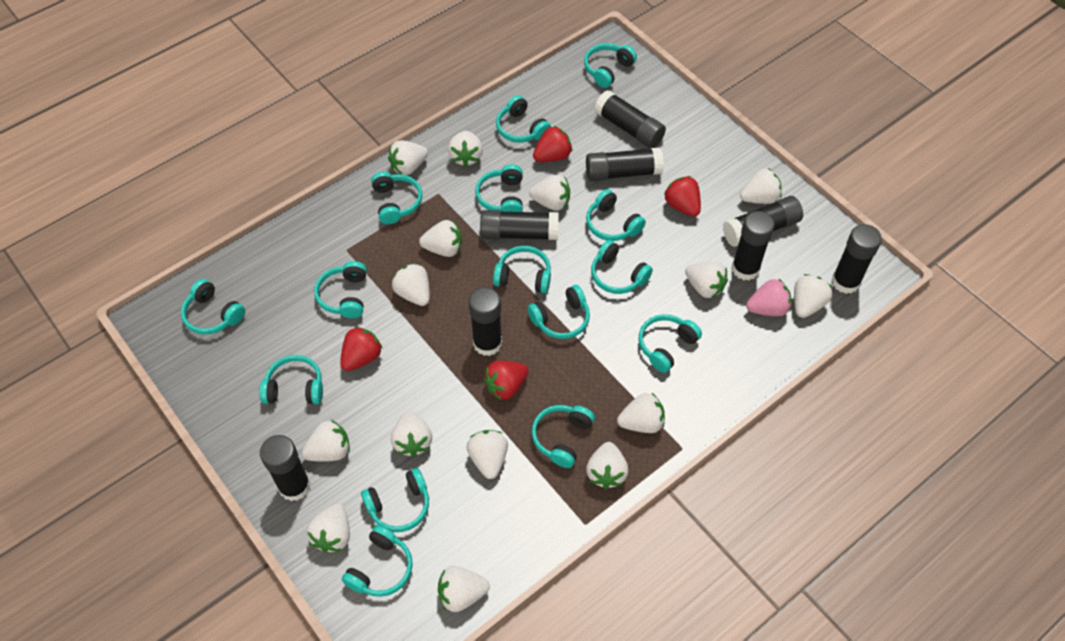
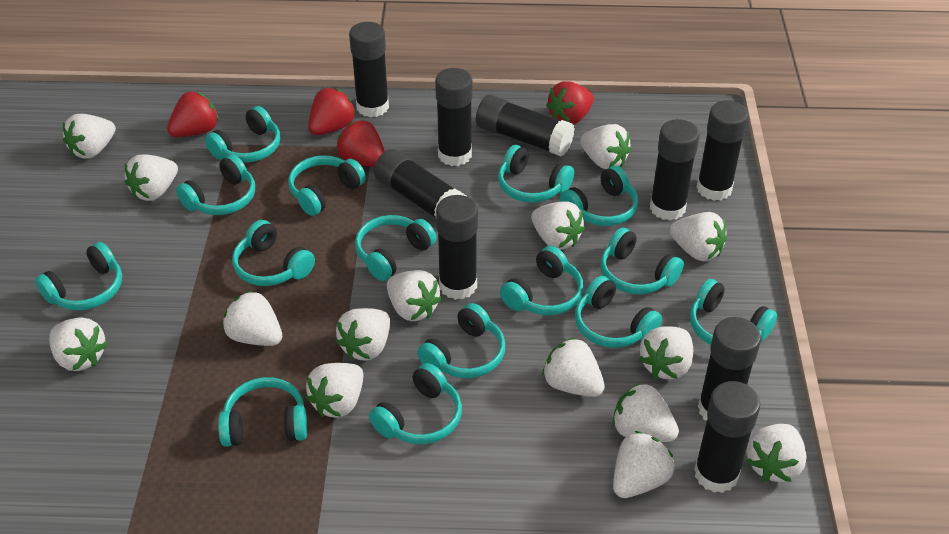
black glue stick: 8 -> 9
pink strawberry: 1 -> 0

